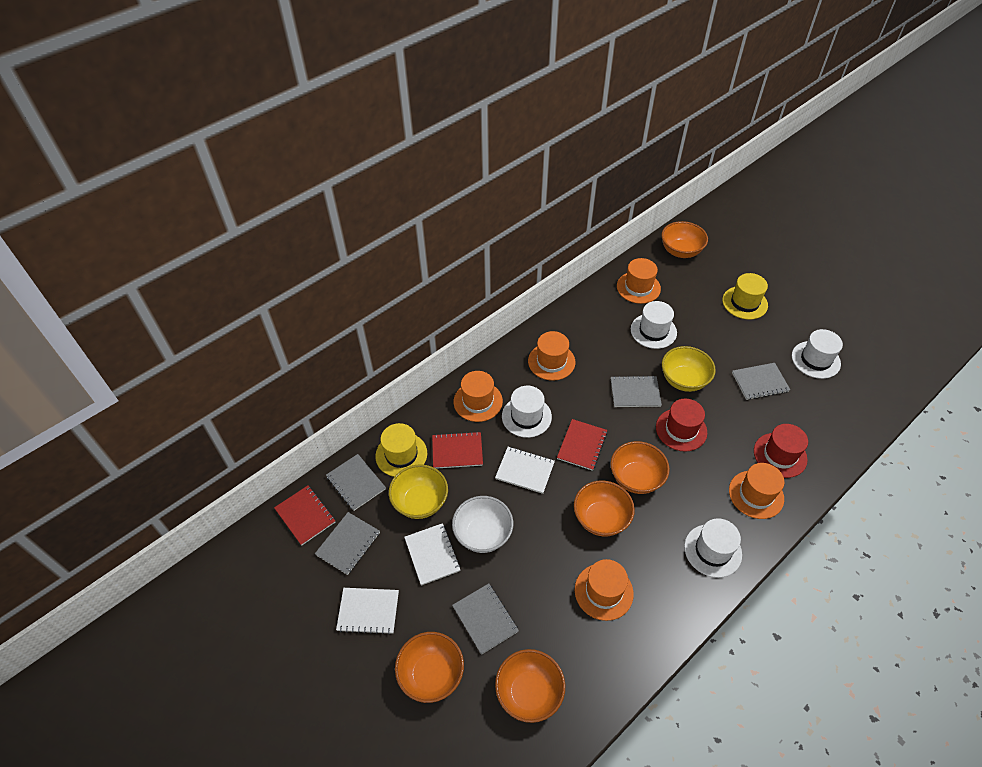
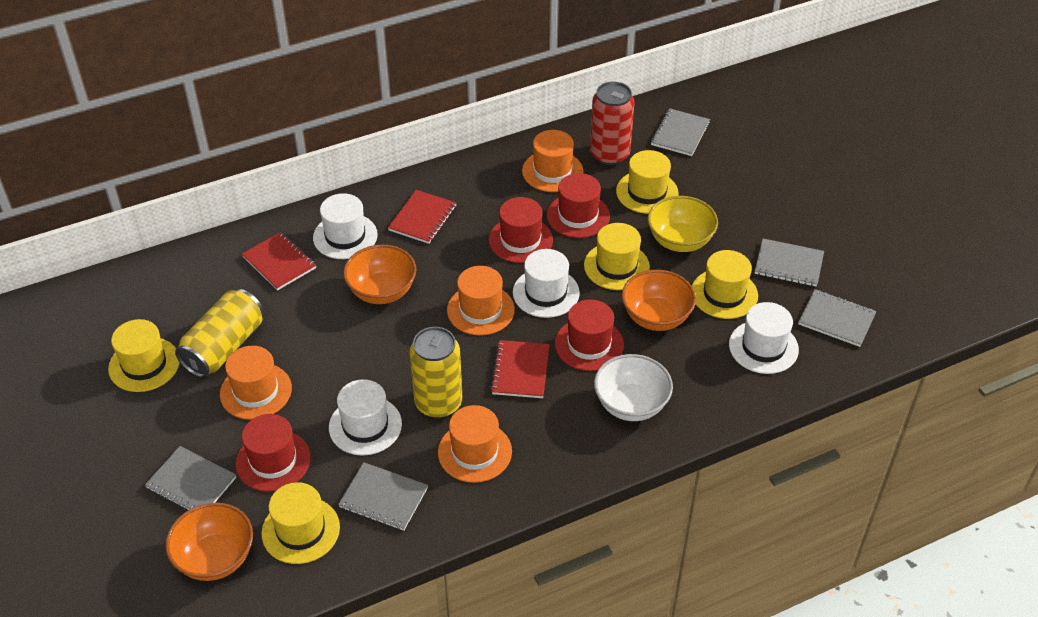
orange bowl: 5 -> 3
orange hat: 5 -> 4
red can: 0 -> 1
red hat: 2 -> 4
white notebook: 3 -> 0
yellow bowl: 2 -> 1
yellow can: 0 -> 2
yellow hat: 2 -> 5

